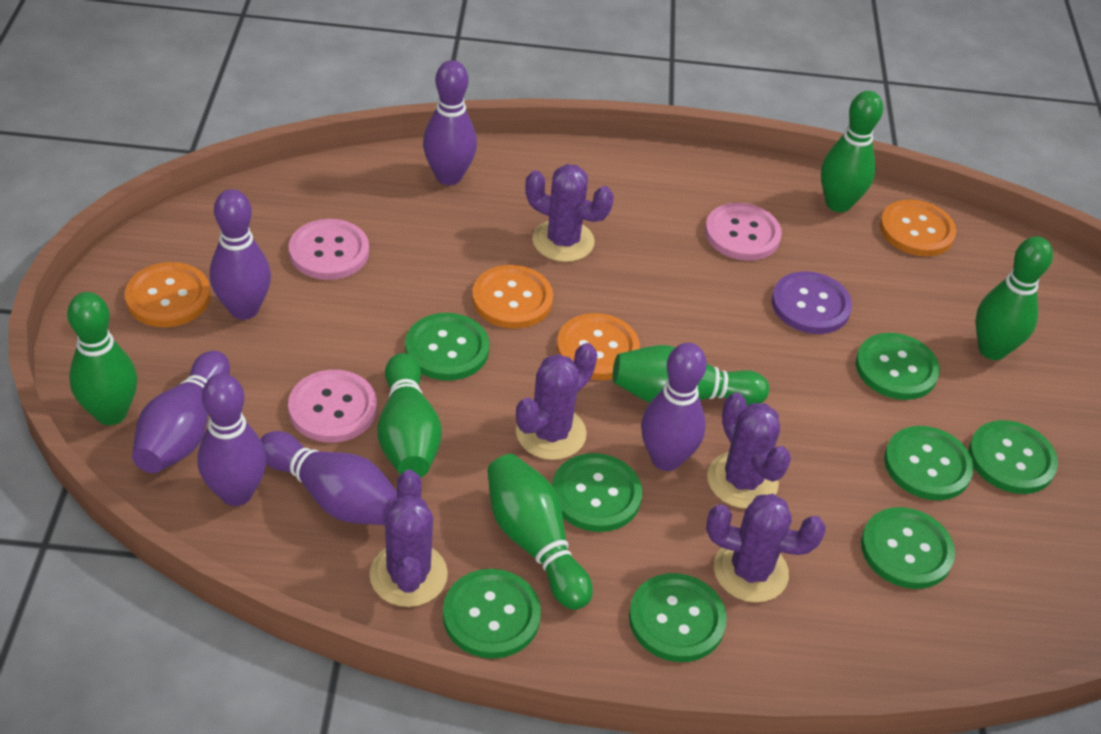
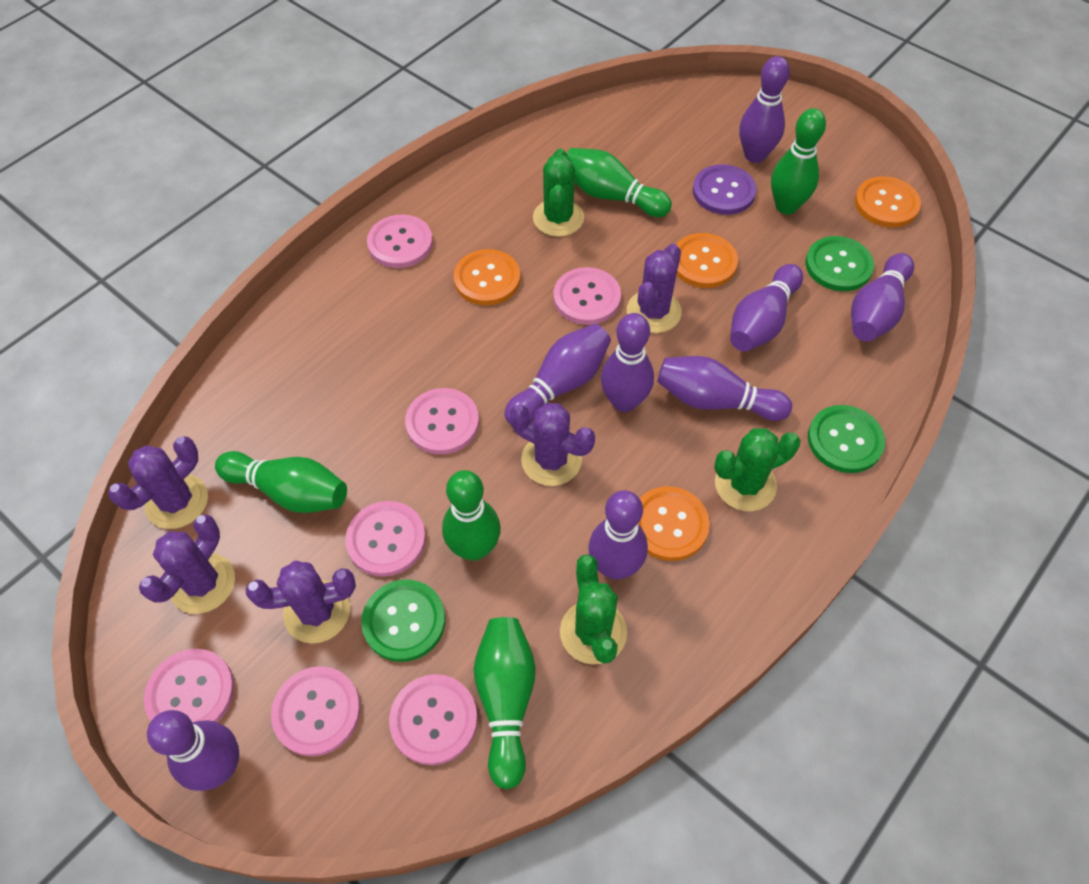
green bowling pin: 6 -> 5
green button: 8 -> 3
green cactus: 0 -> 3
pink button: 3 -> 7
purple bowling pin: 6 -> 8

